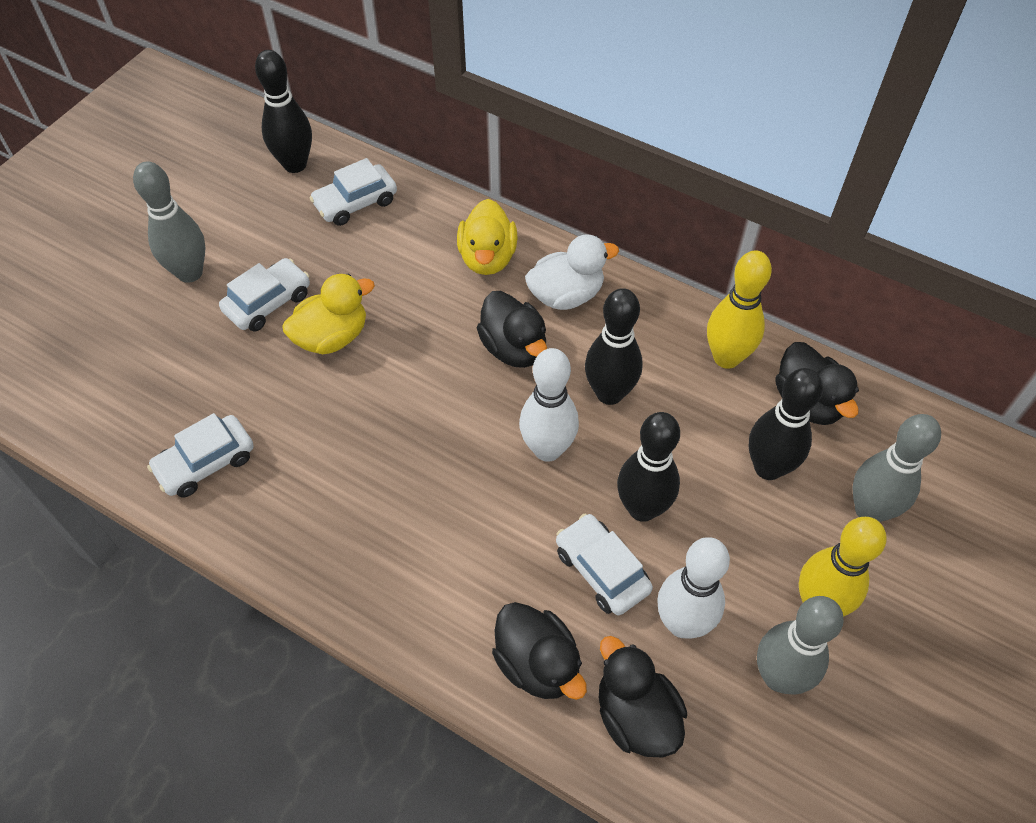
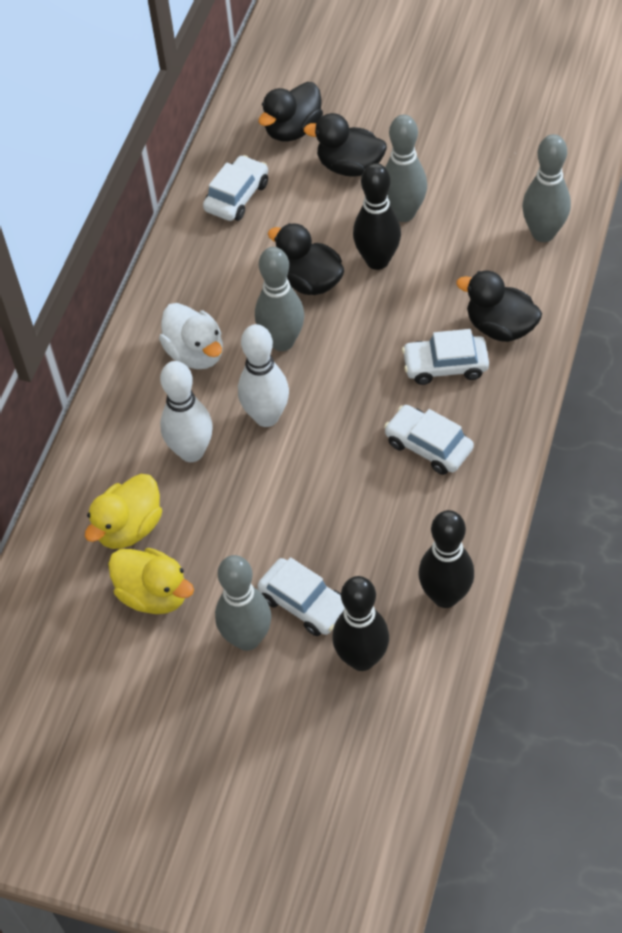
black bowling pin: 4 -> 3
grey bowling pin: 3 -> 4
yellow bowling pin: 2 -> 0

